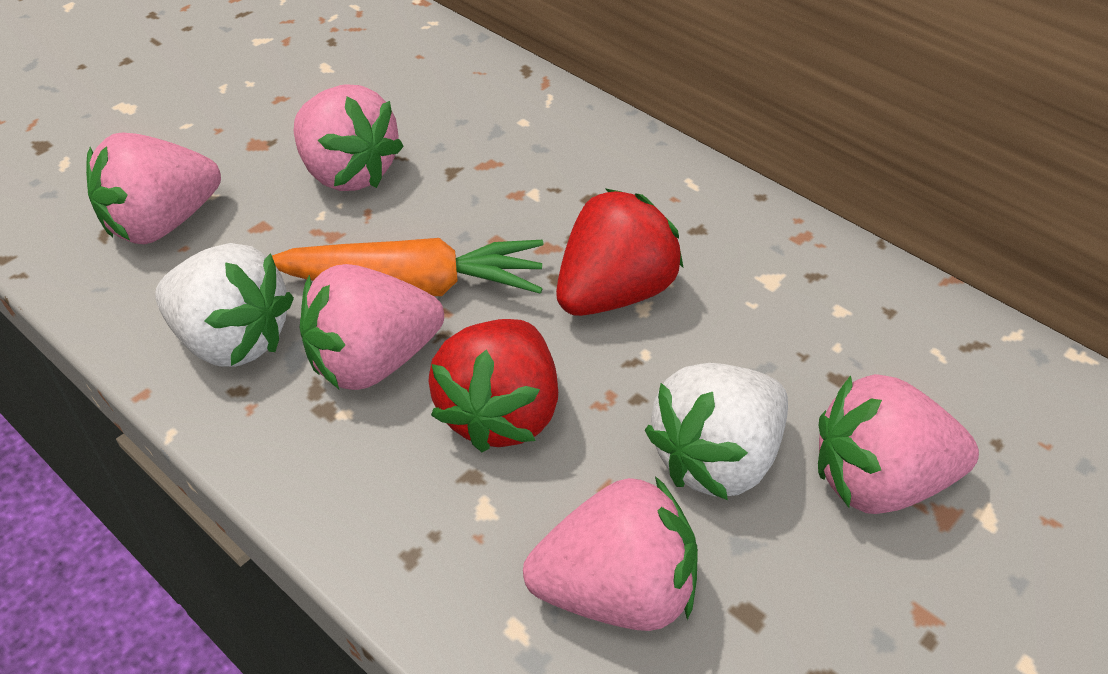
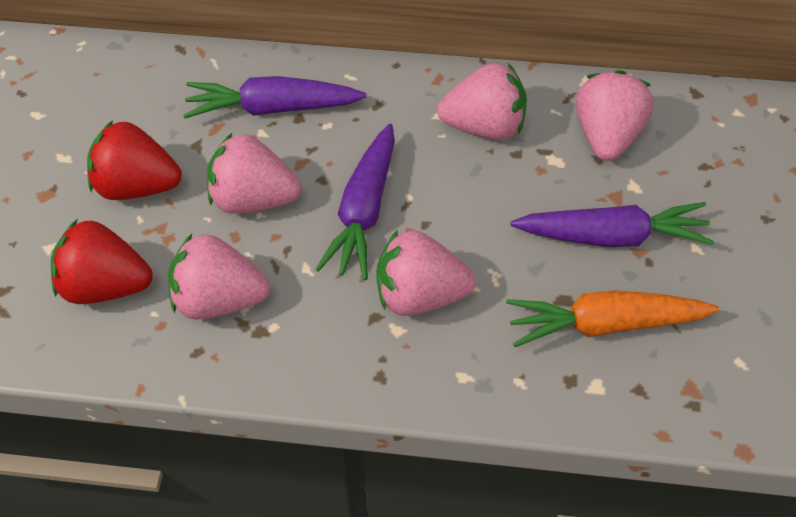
purple carrot: 0 -> 3
white strawberry: 2 -> 0

